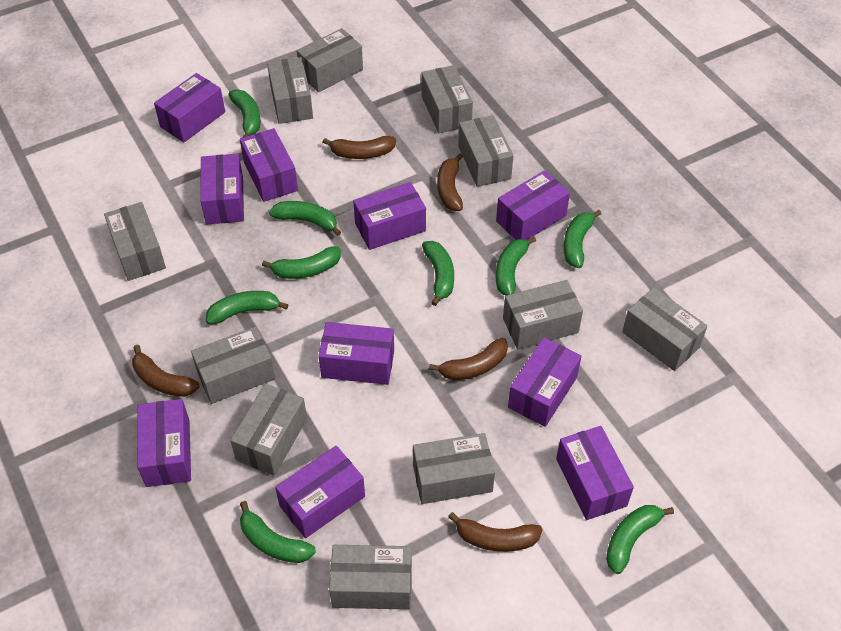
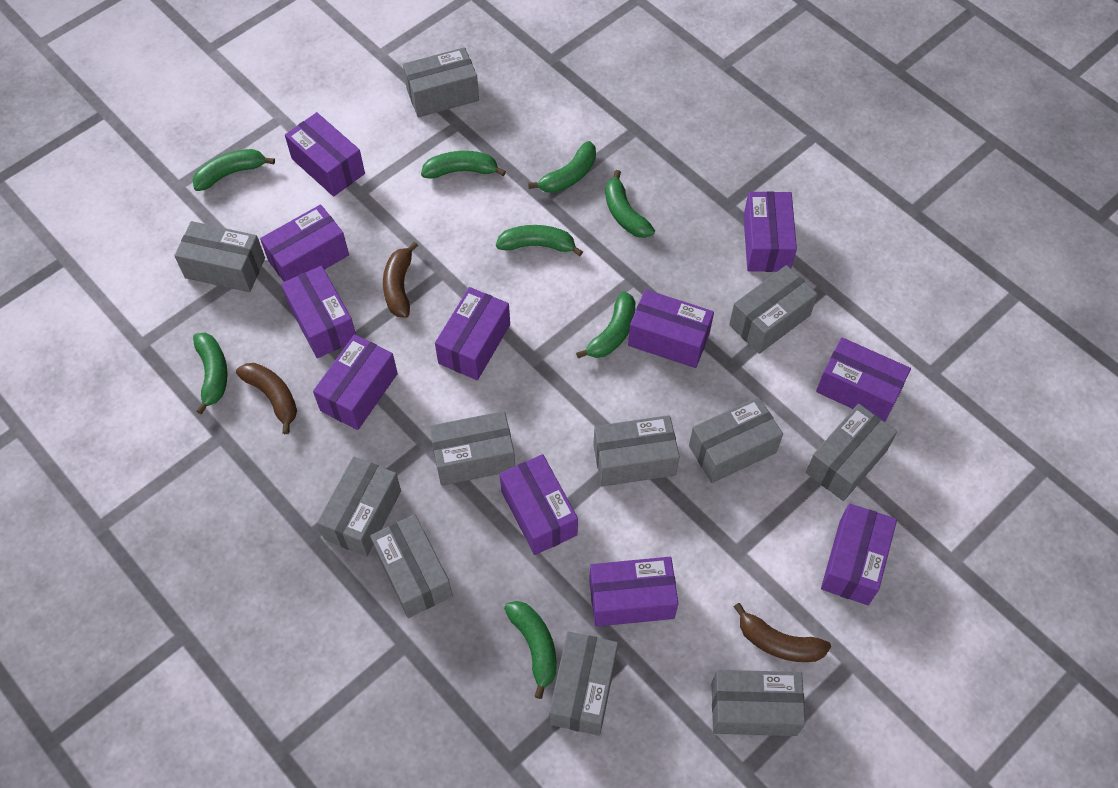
brown banana: 5 -> 3
green banana: 9 -> 8
purple box: 10 -> 11

